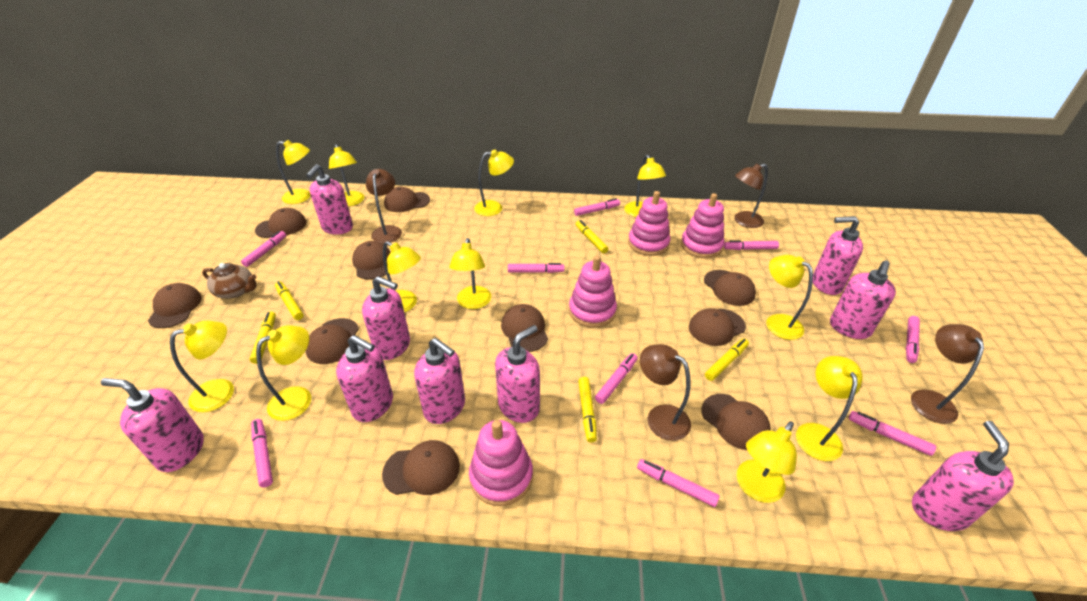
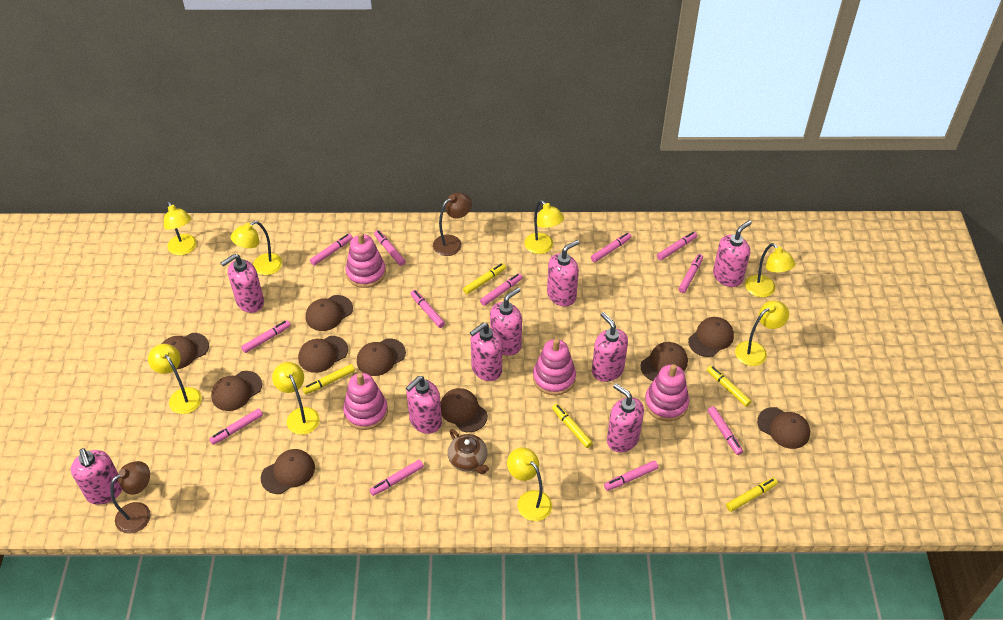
brown lamp: 4 -> 2
pink marker: 9 -> 12
yellow lamp: 11 -> 8

